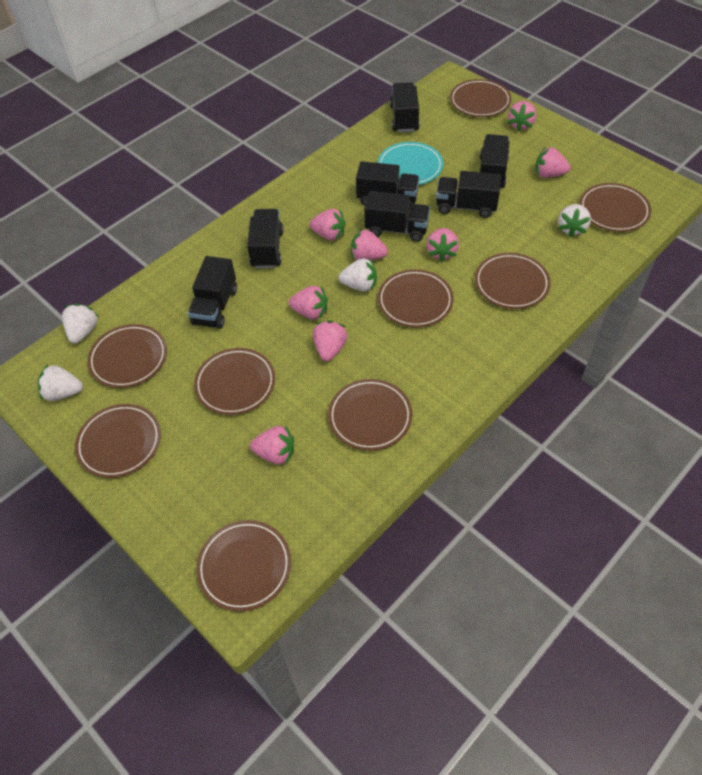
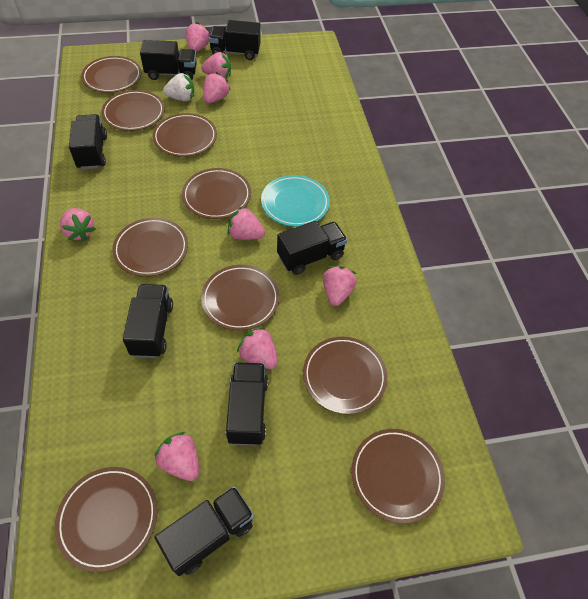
white strawberry: 4 -> 1

